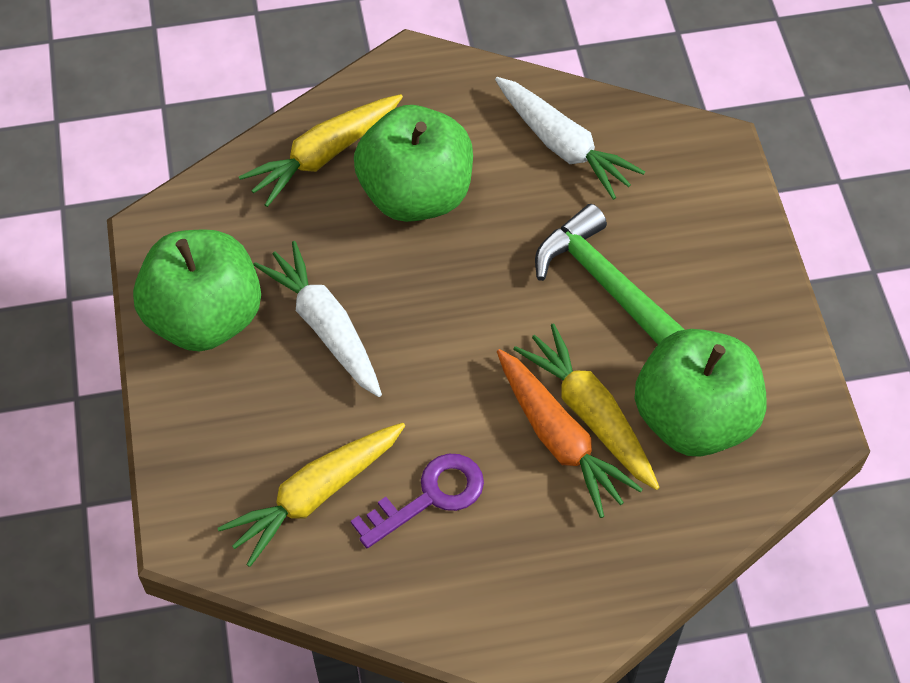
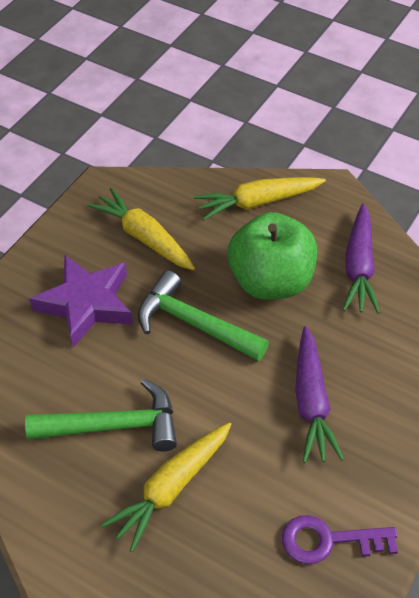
green apple: 3 -> 1
green hammer: 1 -> 2
orange carrot: 1 -> 0
purple carrot: 0 -> 2
purple star: 0 -> 1
white carrot: 2 -> 0

